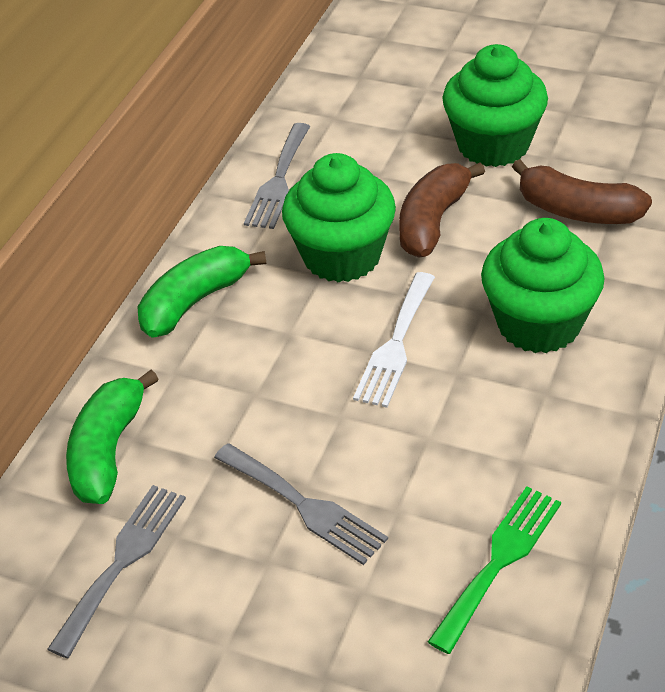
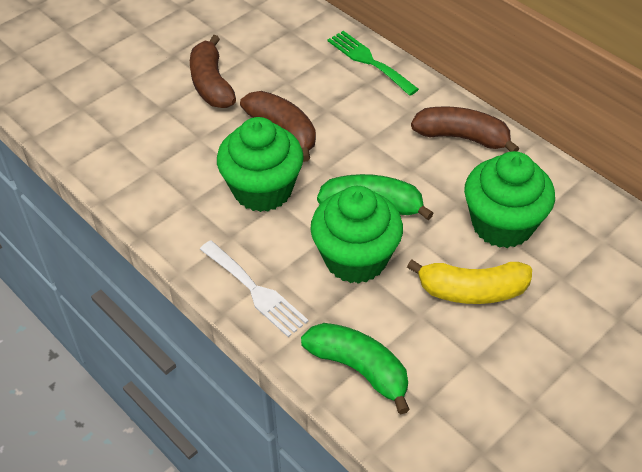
brown banana: 2 -> 3
grey fork: 3 -> 0
yellow banana: 0 -> 1

